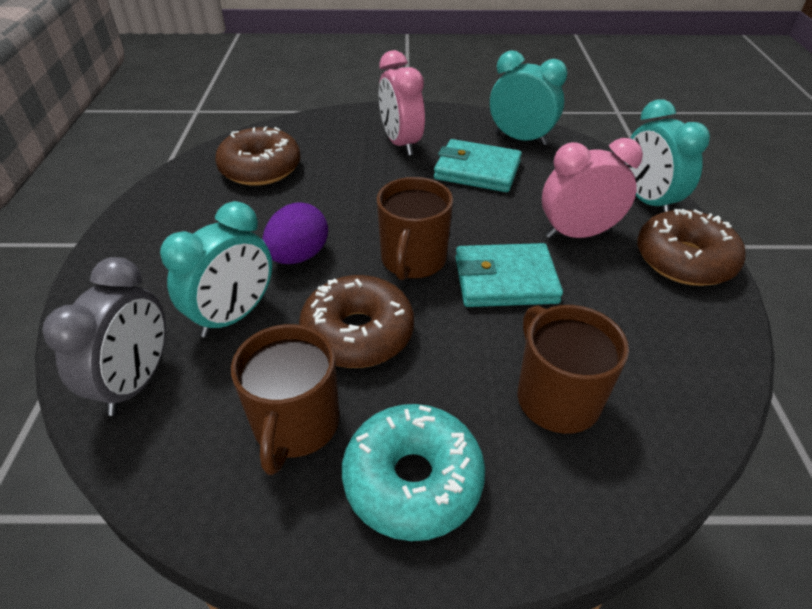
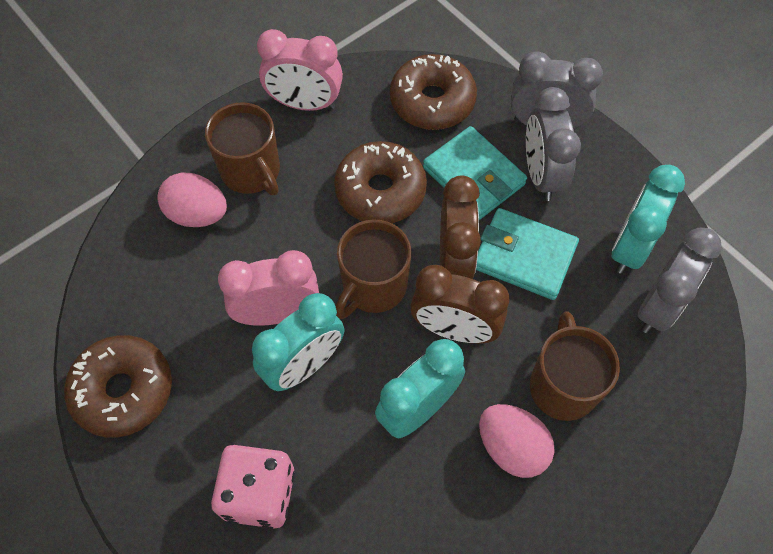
brown clock: 0 -> 2
grey clock: 1 -> 3
pink dice: 0 -> 1
pink egg: 0 -> 2
purple egg: 1 -> 0
turquoise donut: 1 -> 0

